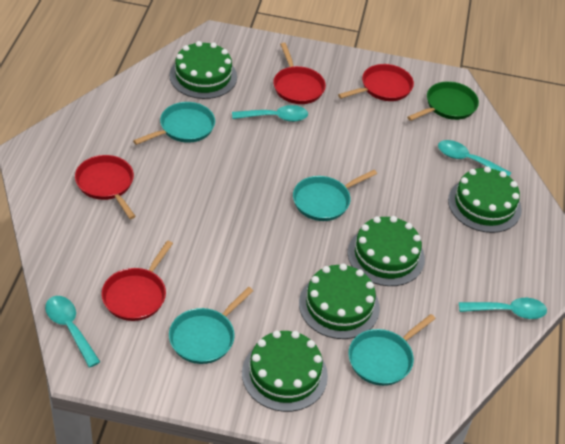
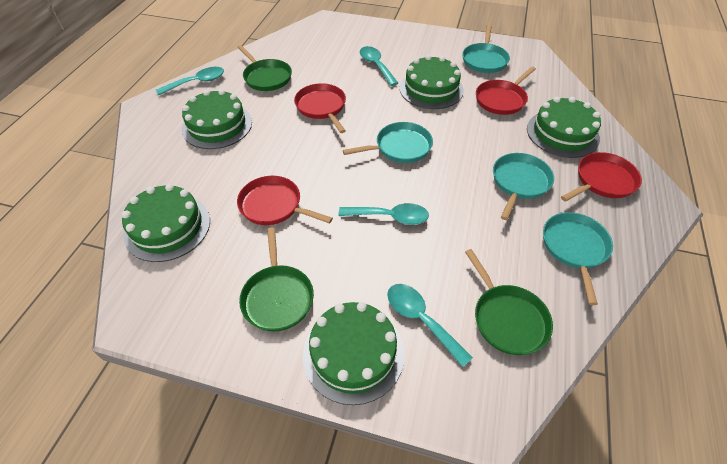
green pan: 1 -> 3

